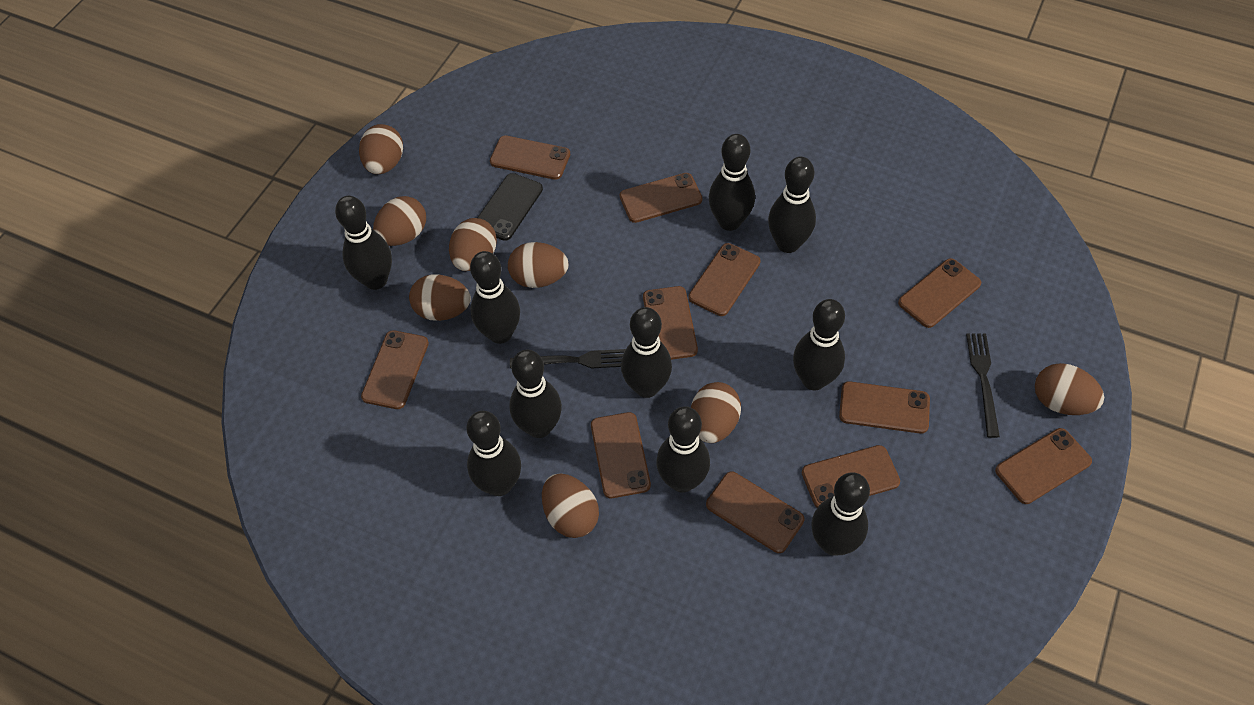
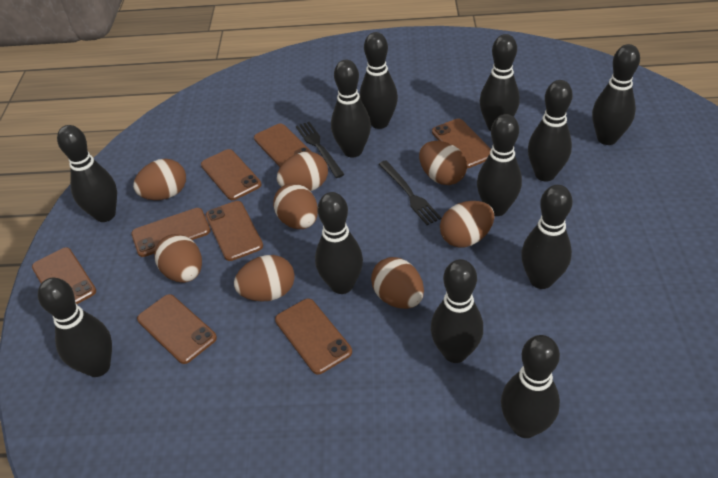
black bowling pin: 10 -> 12
black phone: 1 -> 0
brown phone: 11 -> 8

